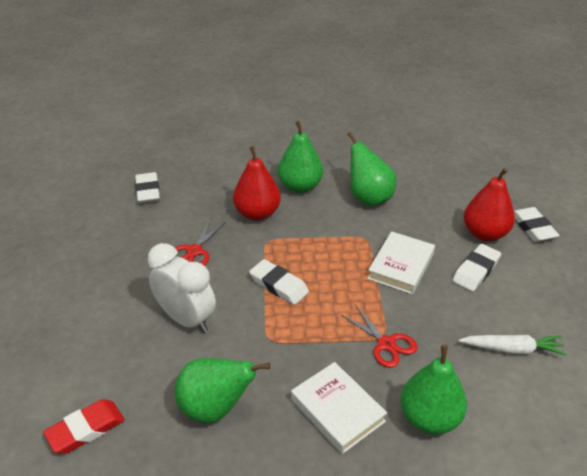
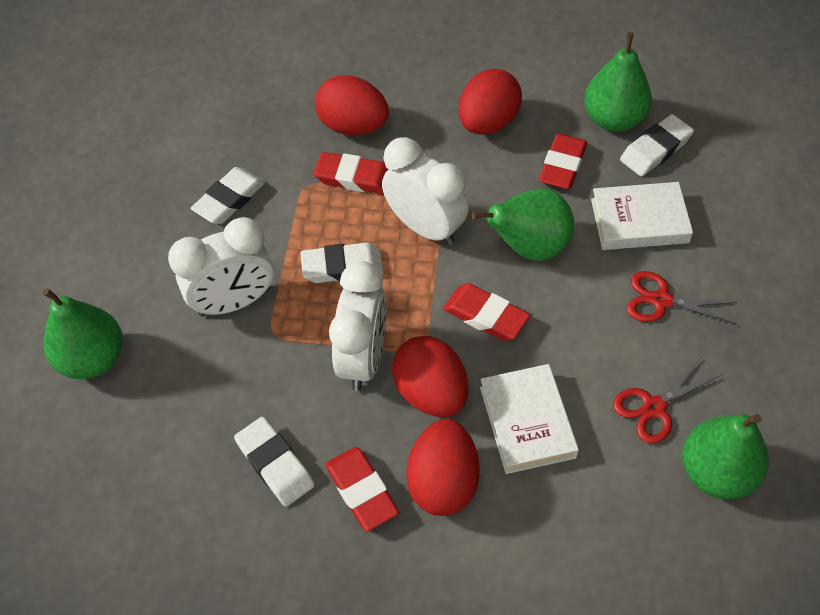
red egg: 0 -> 4
red eraser: 1 -> 4
red pear: 2 -> 0
white carrot: 1 -> 0
white clock: 1 -> 3

